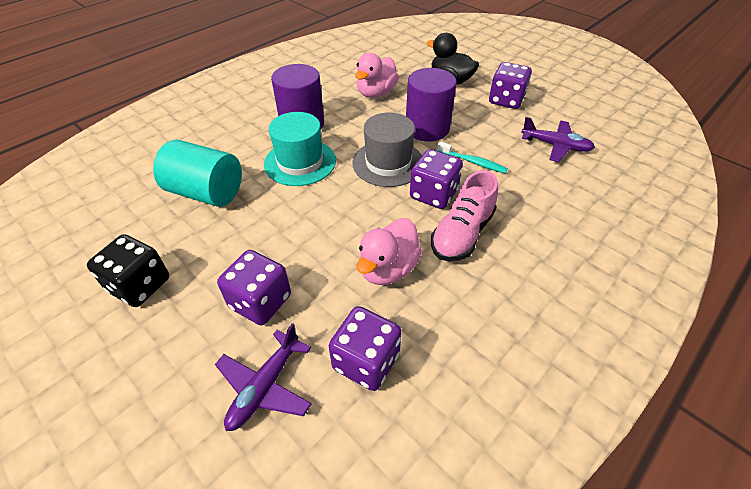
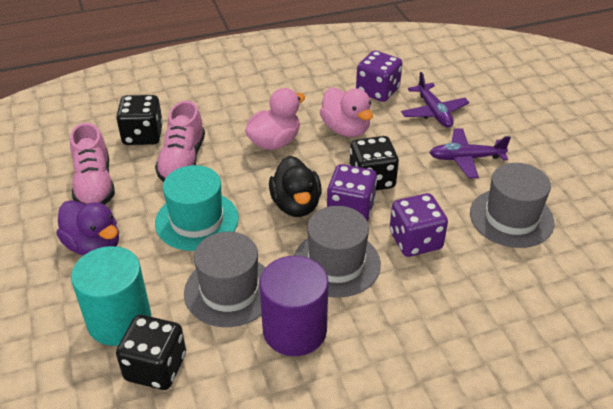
black dice: 1 -> 3
grey hat: 1 -> 3
pink shoe: 1 -> 2
purple cylinder: 2 -> 1
purple dice: 4 -> 3
purple duck: 0 -> 1
turquoise toothbrush: 1 -> 0

